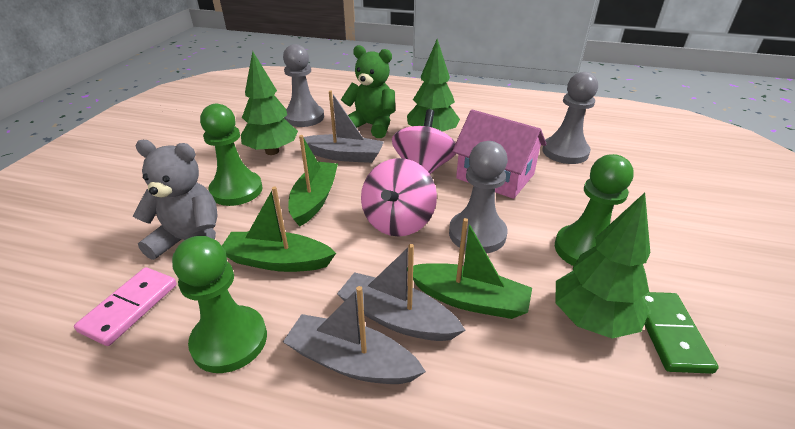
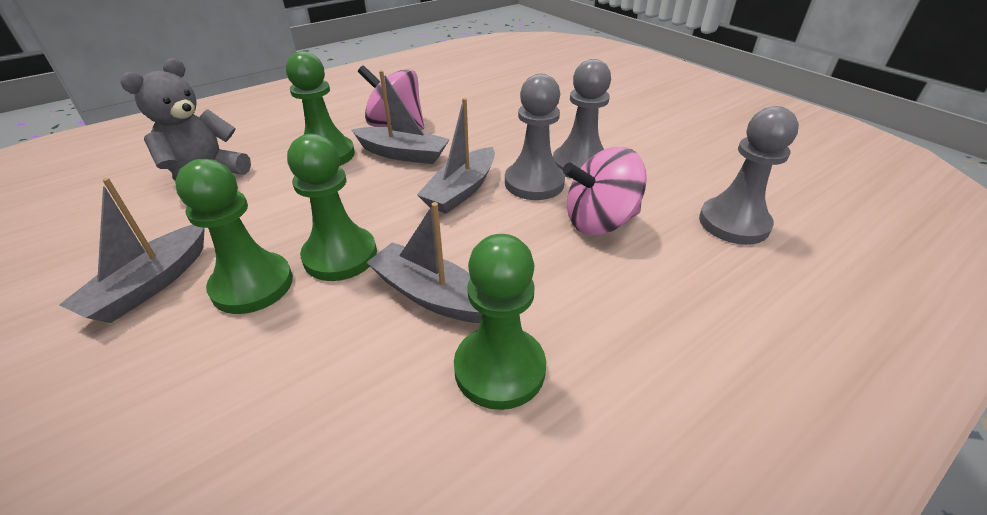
green boat: 3 -> 0
green domino: 1 -> 0
green pawn: 3 -> 4
green teddy bear: 1 -> 0
green tree: 3 -> 0
grey boat: 3 -> 4
pink domino: 1 -> 0
pink house: 1 -> 0

